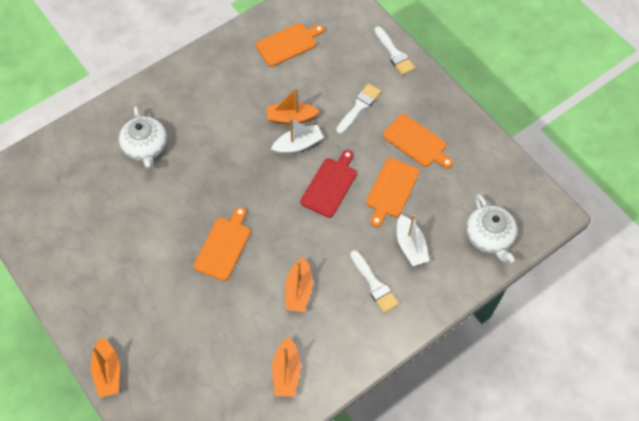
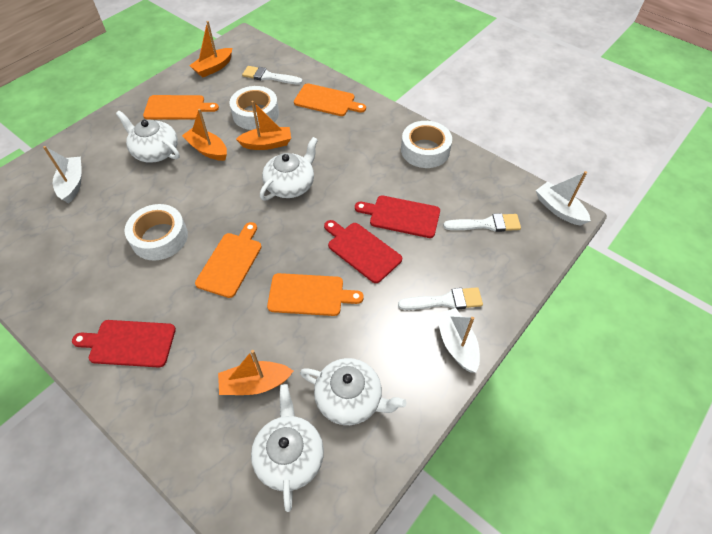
red cutting board: 1 -> 3
white boat: 2 -> 3
white tape: 0 -> 3
white teapot: 2 -> 4

